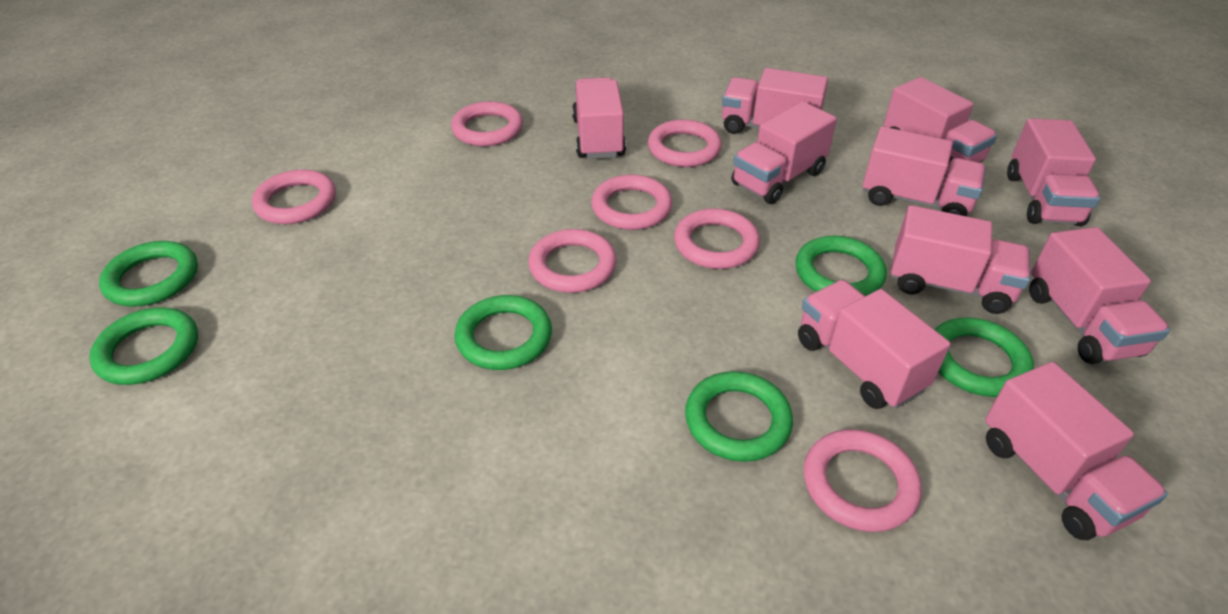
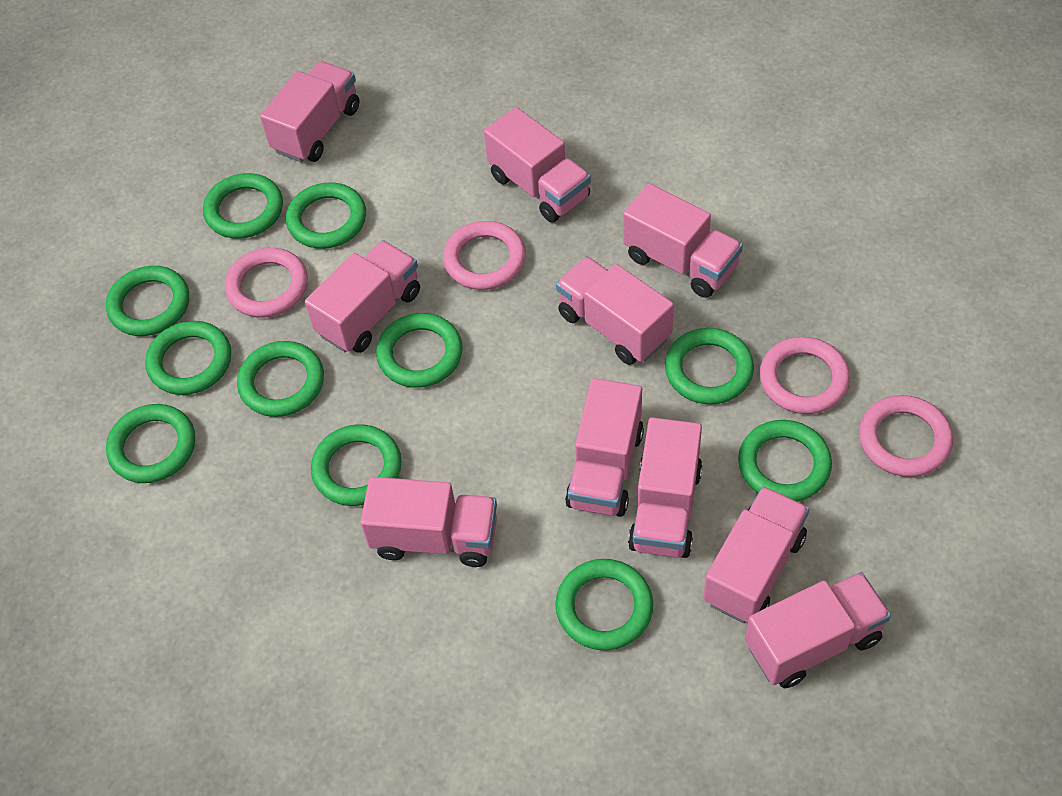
green ring: 6 -> 11
pink ring: 7 -> 4

